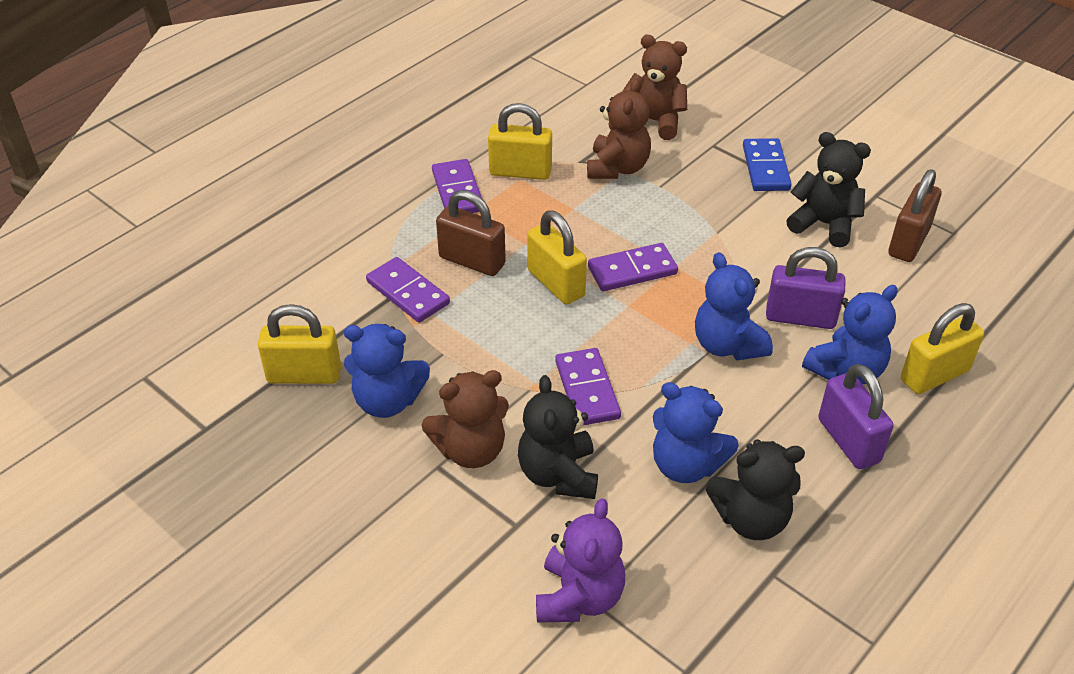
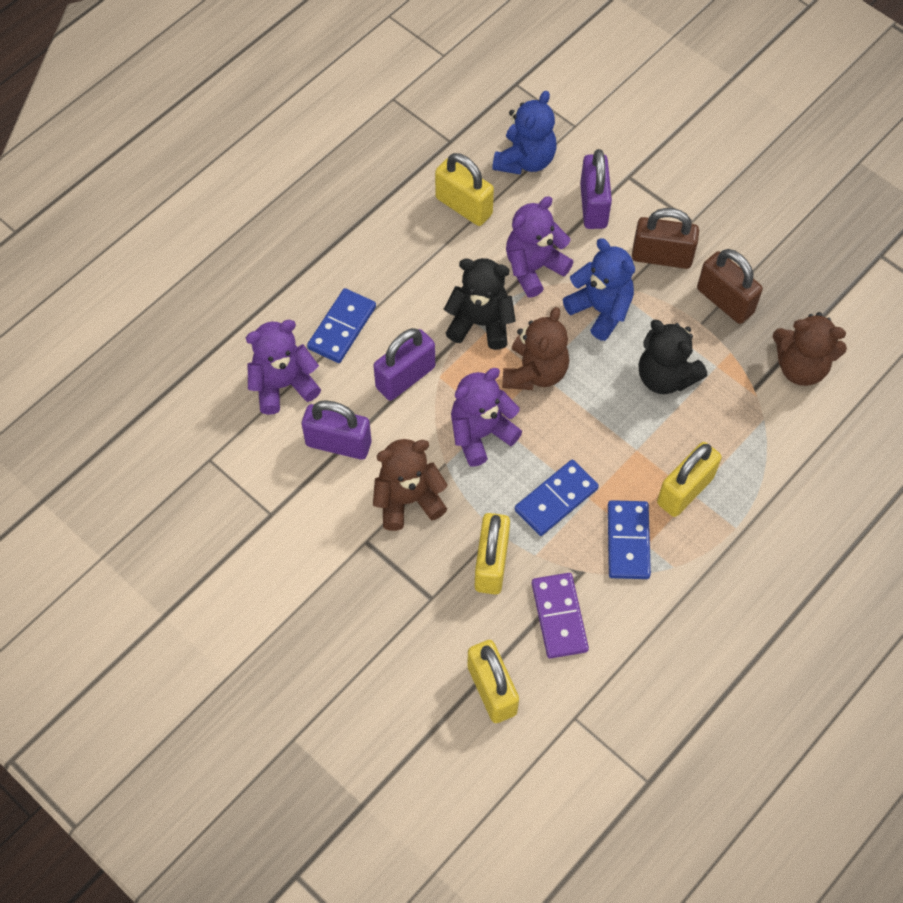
black teddy bear: 3 -> 2
blue domino: 1 -> 3
blue teddy bear: 4 -> 2
purple domino: 4 -> 1
purple padlock: 2 -> 3
purple teddy bear: 1 -> 3

